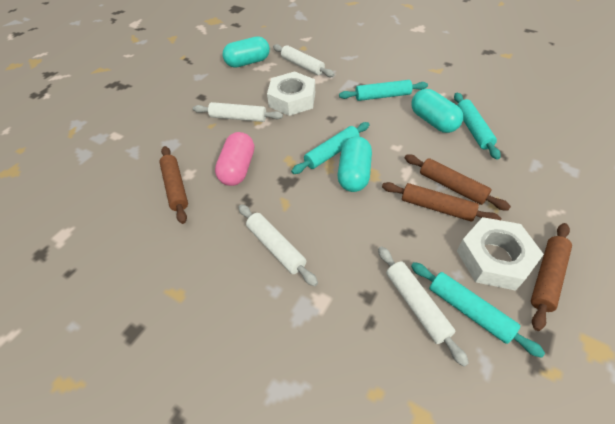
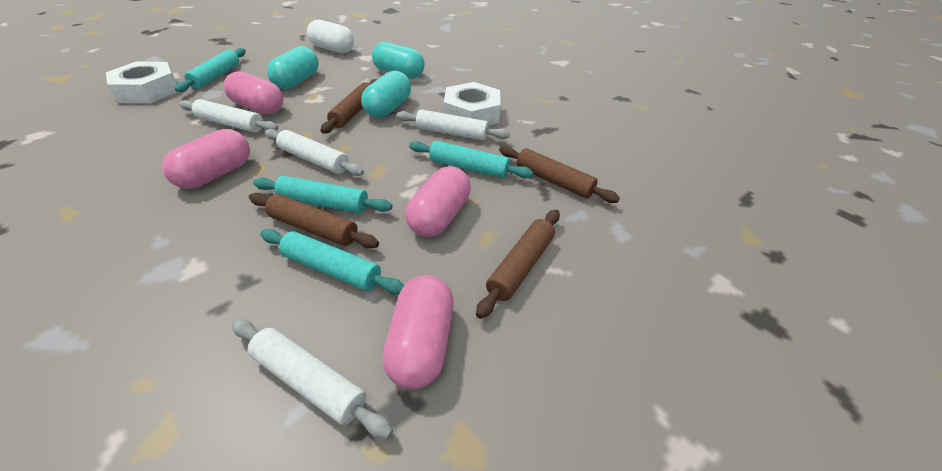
pink capsule: 1 -> 4
white capsule: 0 -> 1

